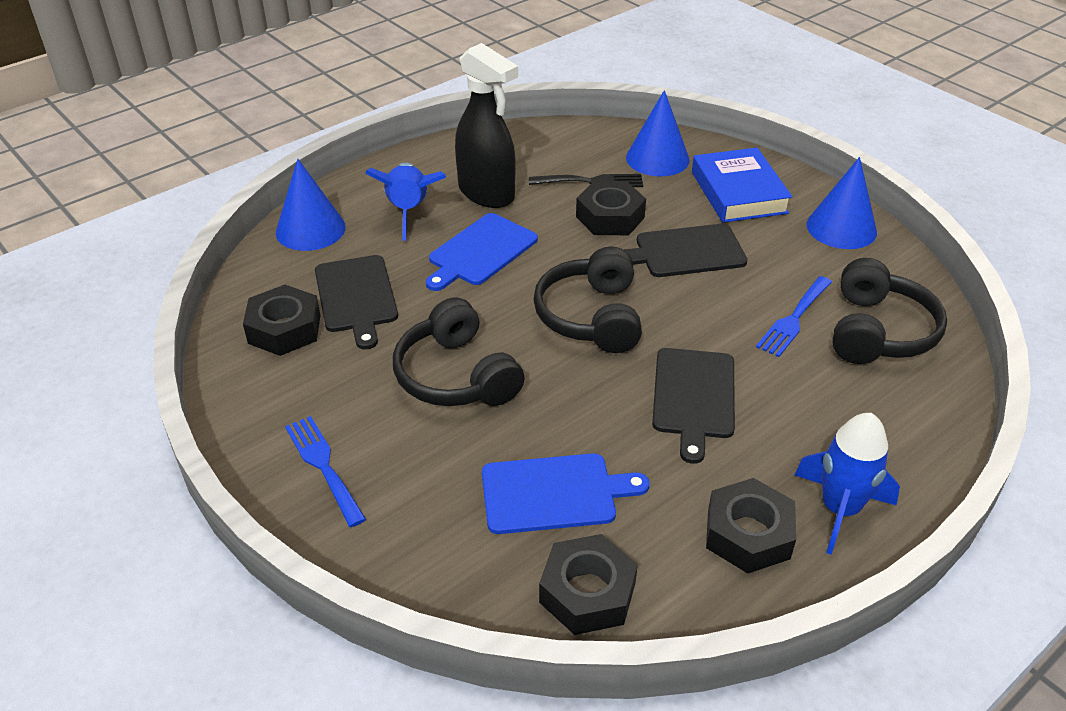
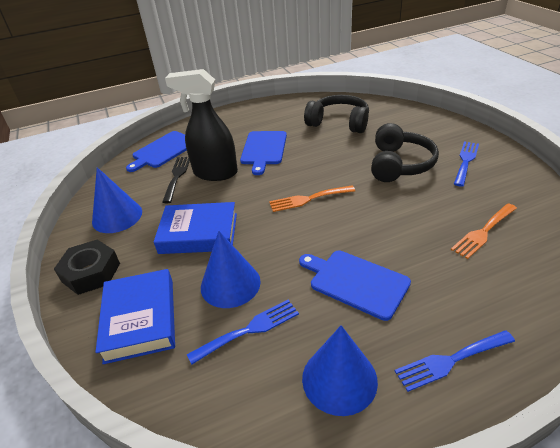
black cutting board: 3 -> 0
black headphones: 3 -> 2
black nut: 4 -> 1
blue book: 1 -> 2
blue cutting board: 2 -> 3
blue fork: 2 -> 3
blue rocket: 2 -> 0
orange fork: 0 -> 2

